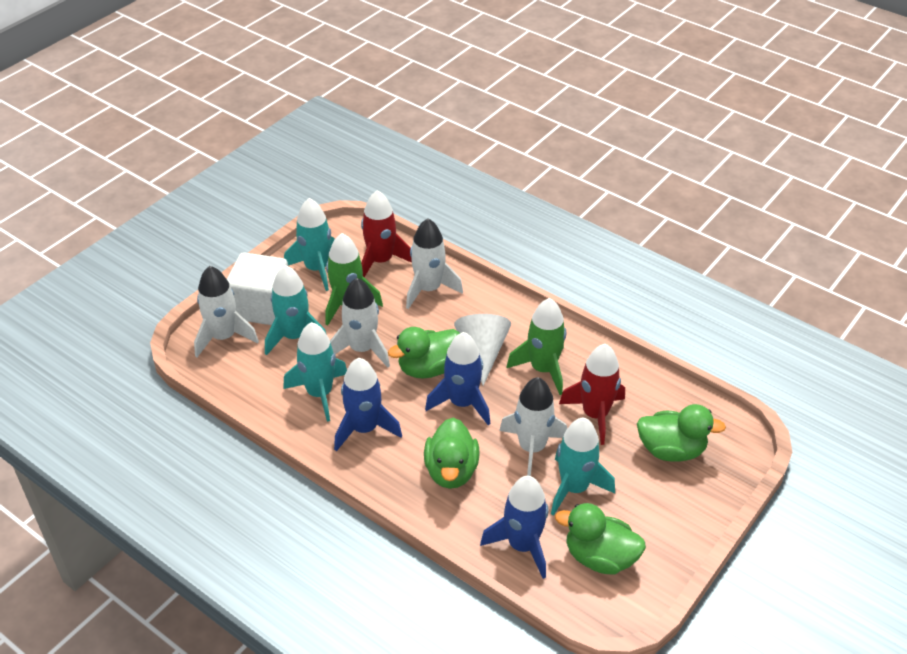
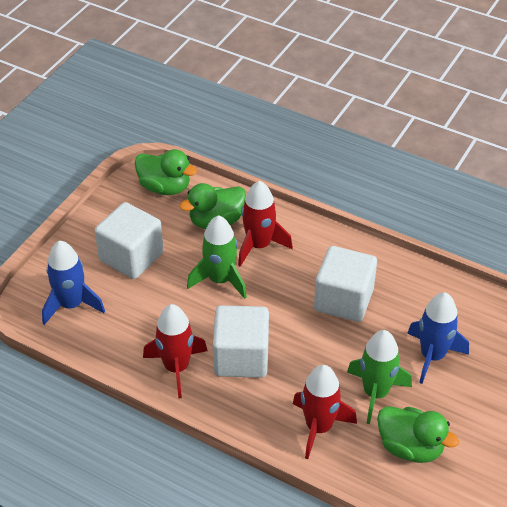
blue rocket: 3 -> 2
green duck: 4 -> 3
red rocket: 2 -> 3
turquoise rocket: 4 -> 0
white cone: 1 -> 0
white cube: 1 -> 3
white rocket: 4 -> 0

